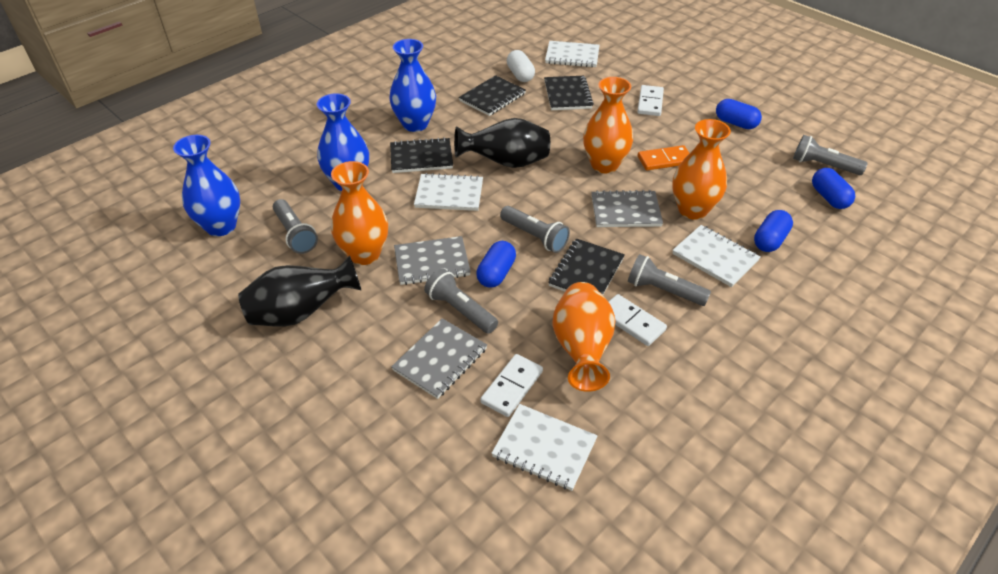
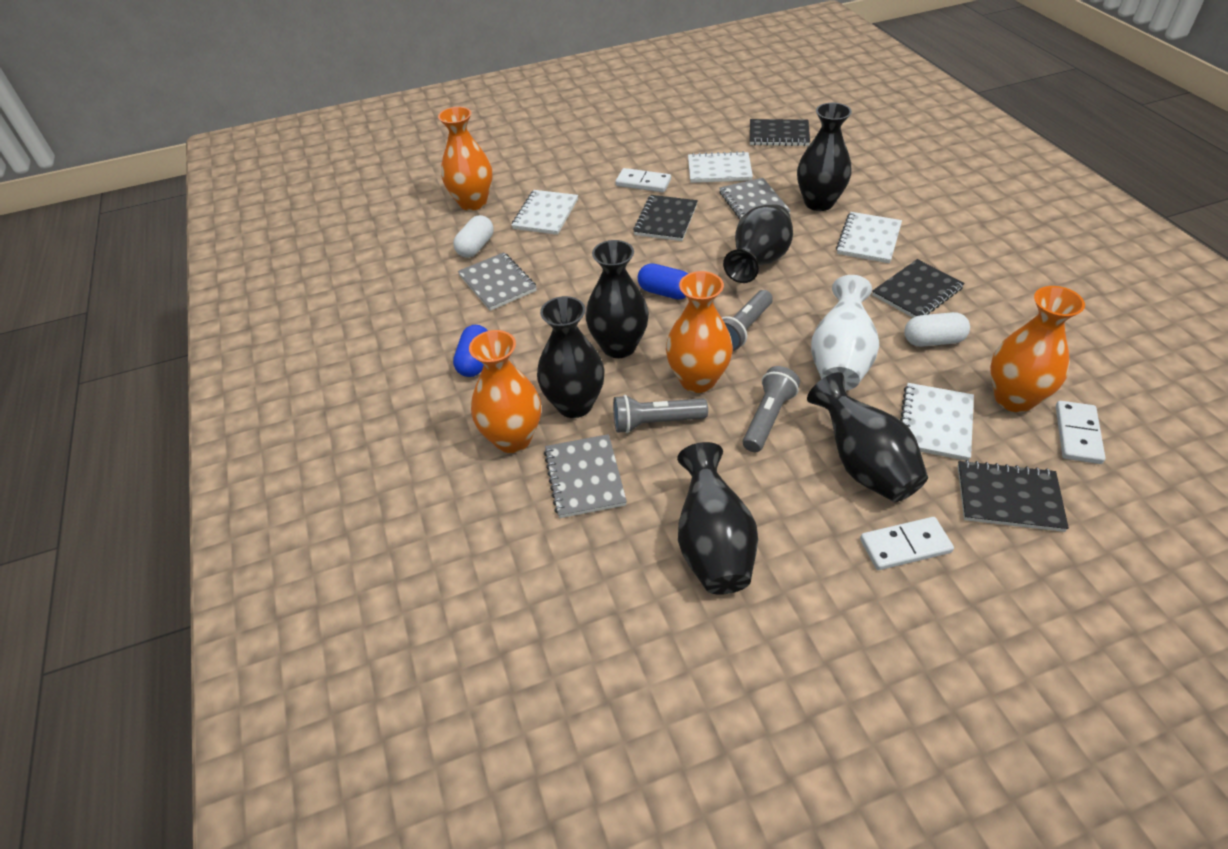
black vase: 2 -> 6
blue capsule: 4 -> 2
blue vase: 3 -> 0
grey flashlight: 5 -> 3
orange domino: 1 -> 0
white capsule: 1 -> 2
white vase: 0 -> 1

